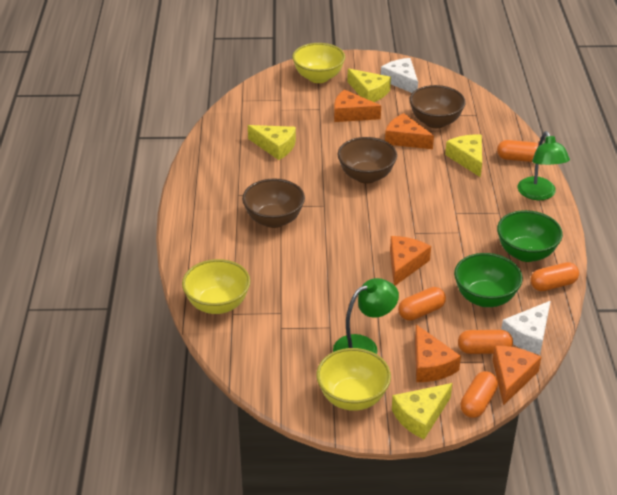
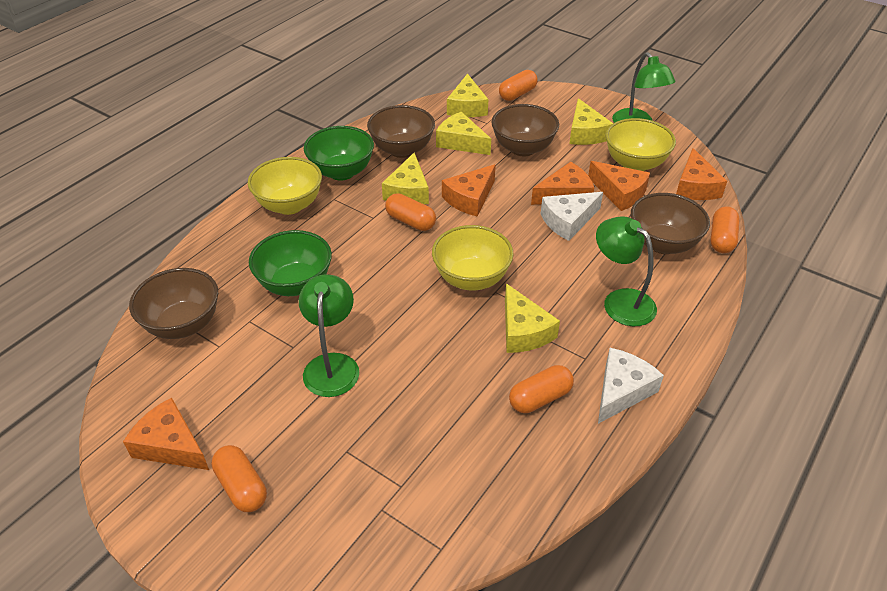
brown bowl: 3 -> 4
green lamp: 2 -> 3
yellow cheese: 4 -> 5

